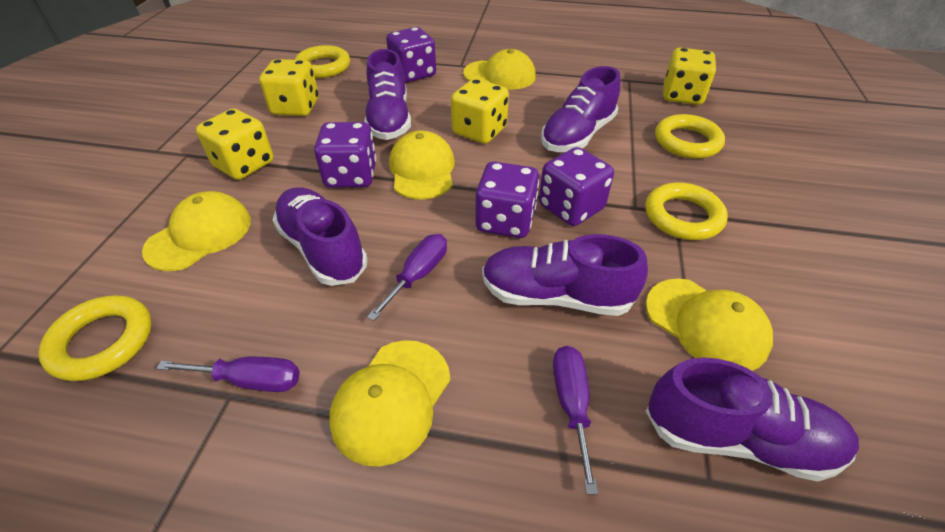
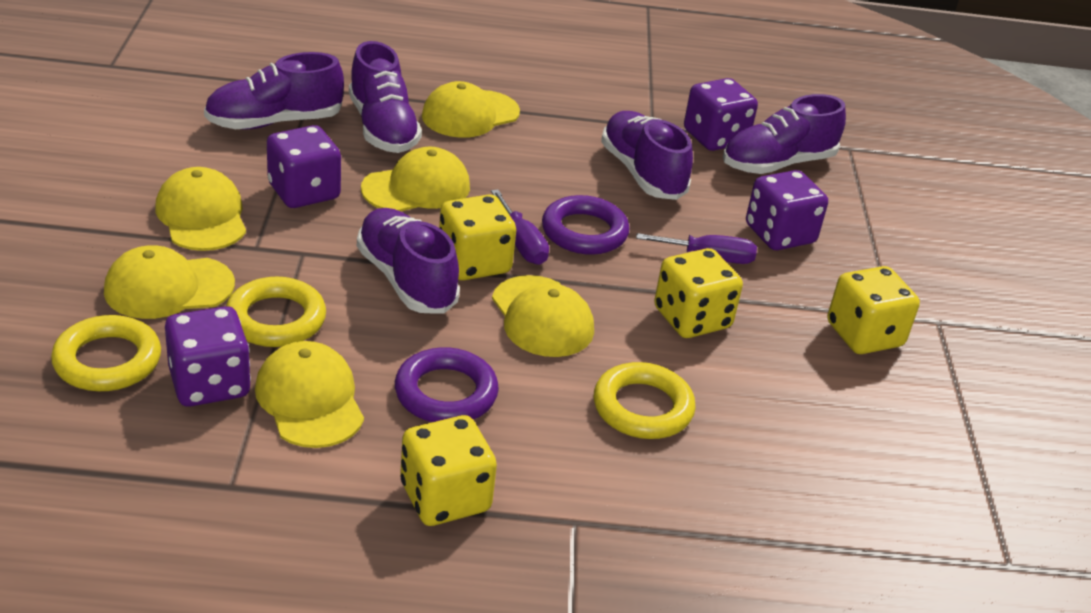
purple ring: 0 -> 2
purple screwdriver: 3 -> 2
yellow cap: 5 -> 6
yellow ring: 4 -> 3

